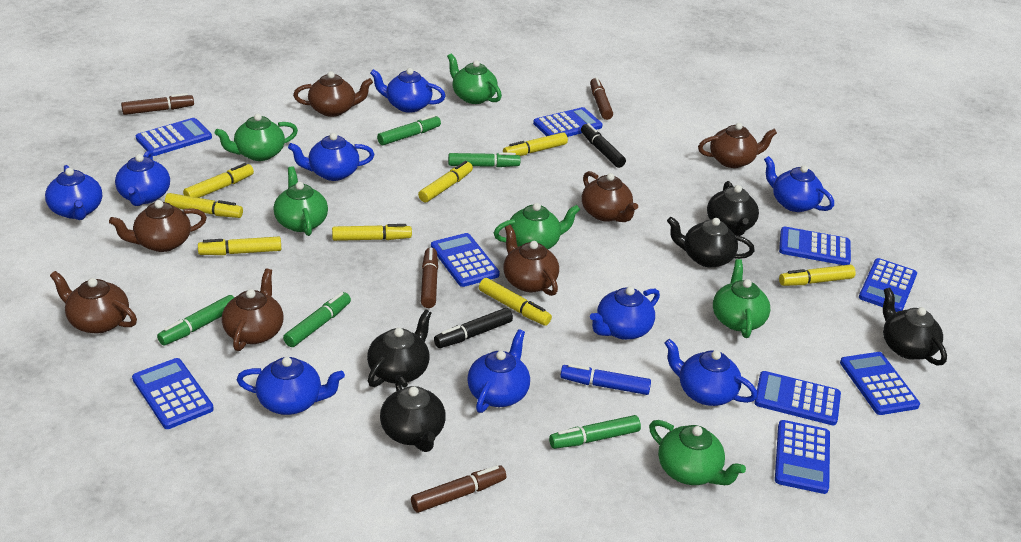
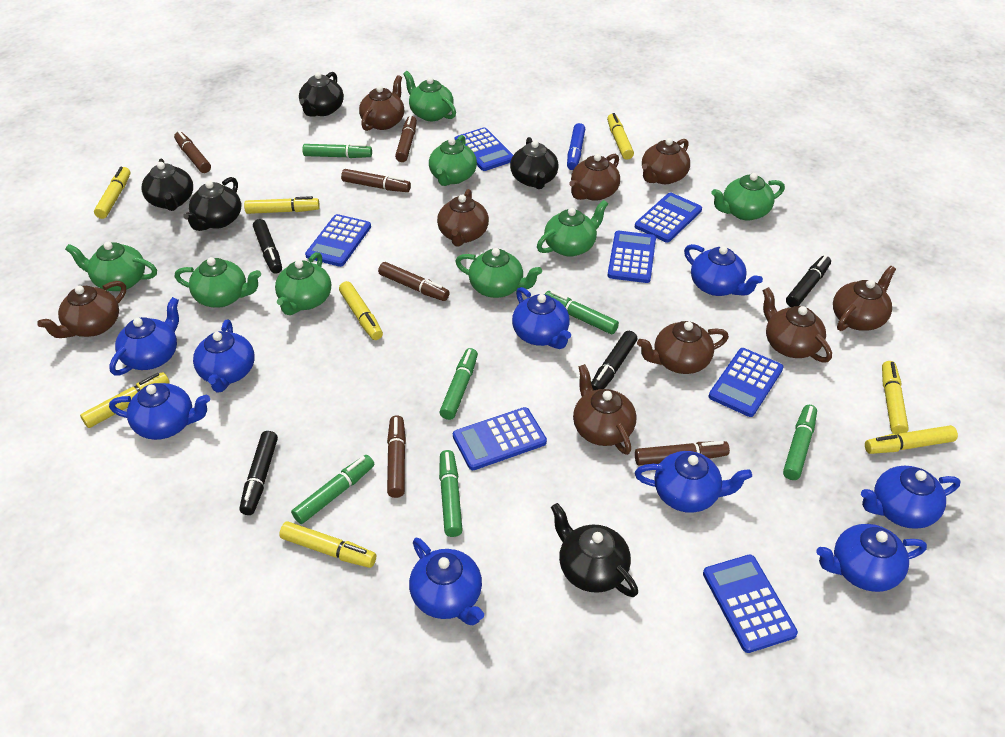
black marker: 2 -> 4
blue calculator: 9 -> 7
brown marker: 4 -> 6
brown teapot: 7 -> 9
green marker: 5 -> 6
green teapot: 6 -> 8

